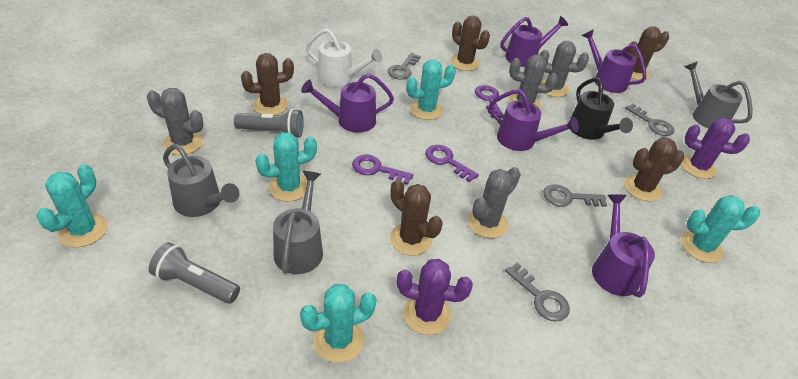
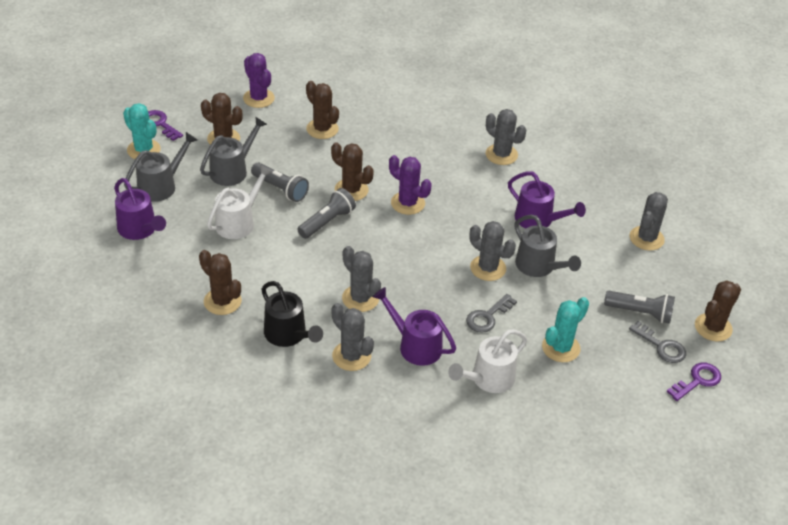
grey cactus: 4 -> 5
grey flashlight: 2 -> 3
grey key: 4 -> 2
purple key: 3 -> 2
purple watering can: 5 -> 3
turquoise cactus: 5 -> 2
white watering can: 1 -> 2

